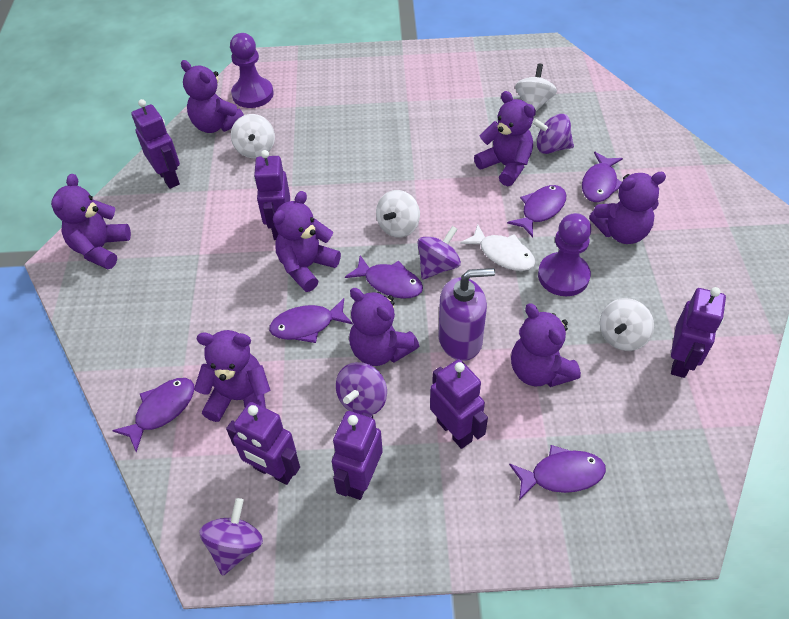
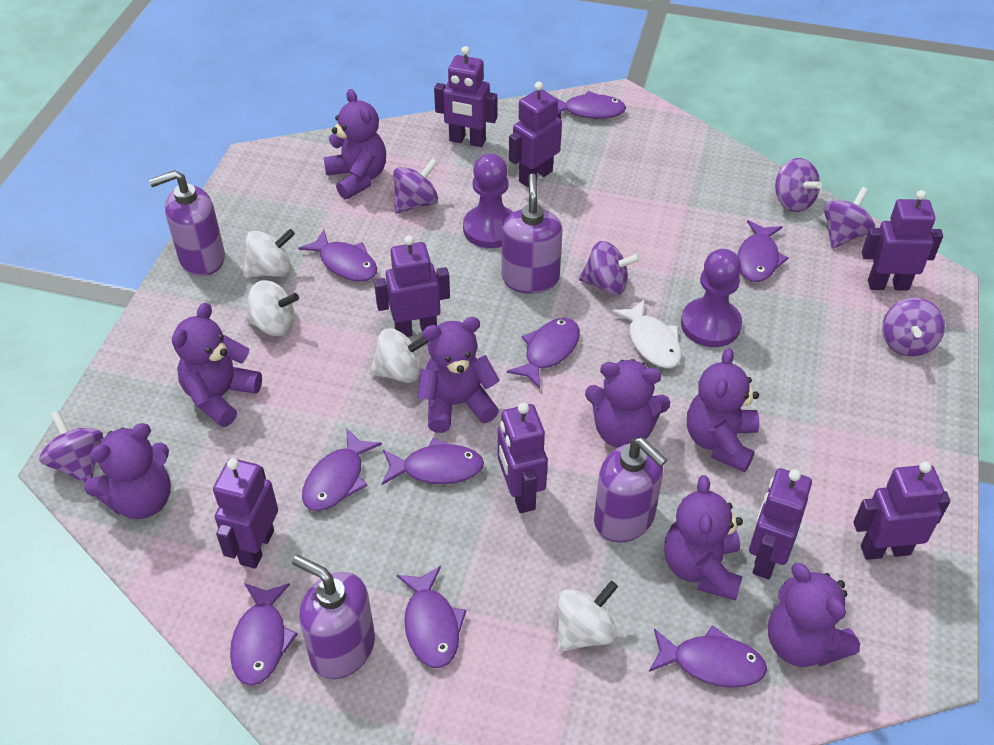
purple fish: 6 -> 9
purple robot: 6 -> 8
purple soap dispenser: 1 -> 4
purple spinning top: 4 -> 6

